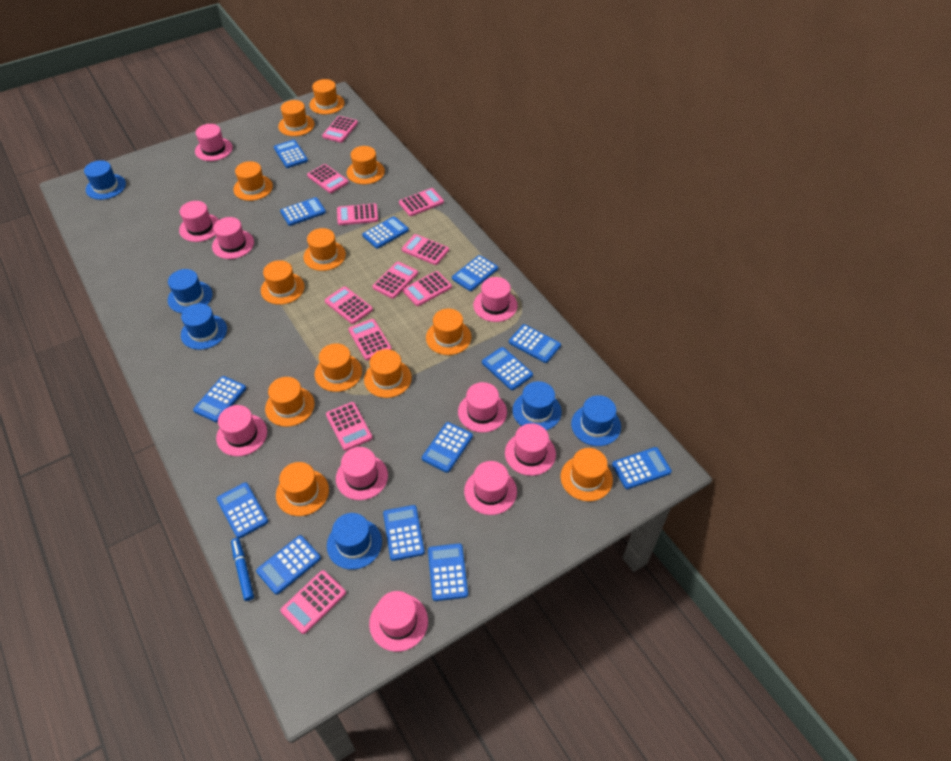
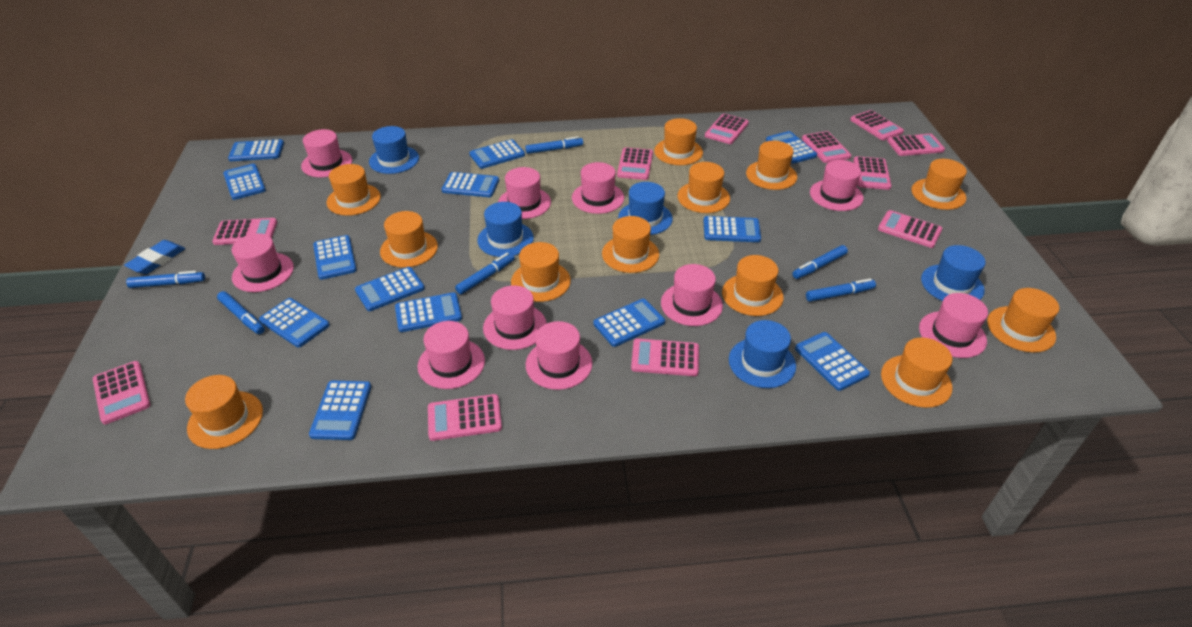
blue eraser: 0 -> 1
blue hat: 6 -> 5
blue marker: 1 -> 6

